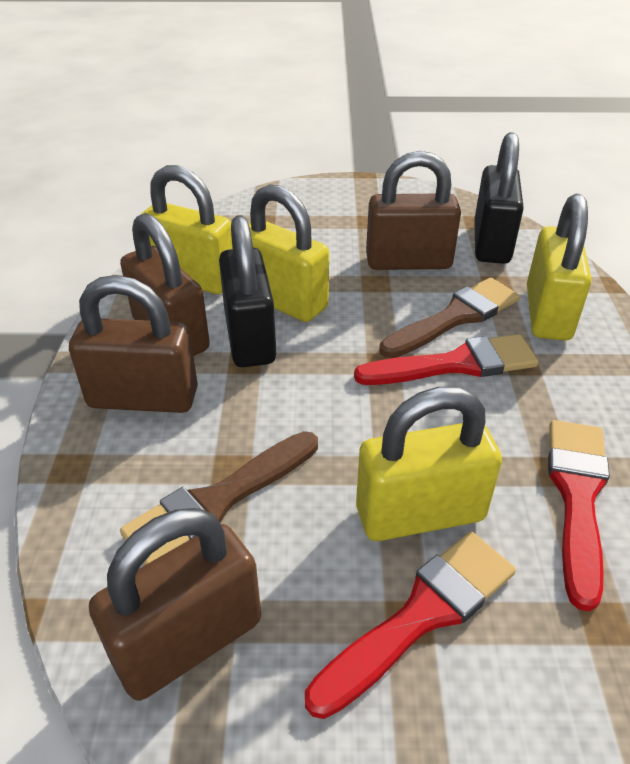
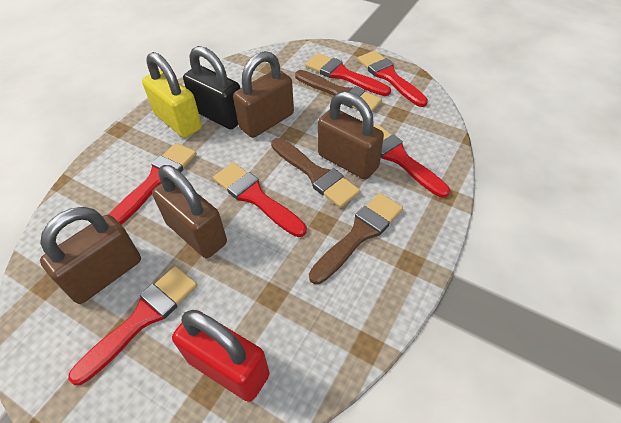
black padlock: 2 -> 1
brown brush: 2 -> 3
red brush: 3 -> 6
red padlock: 0 -> 1
yellow padlock: 4 -> 1

